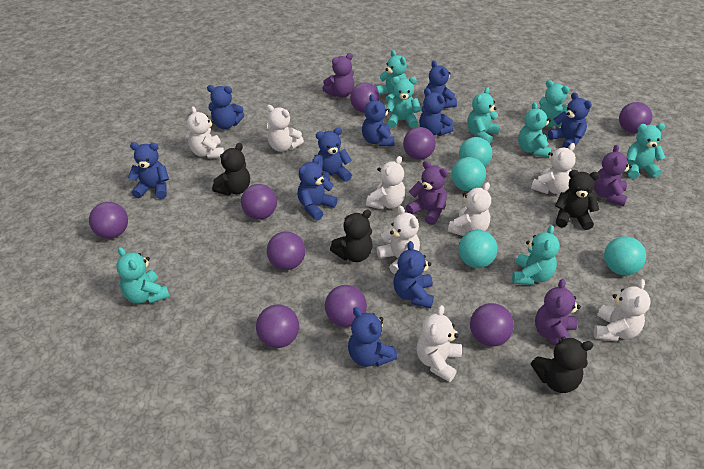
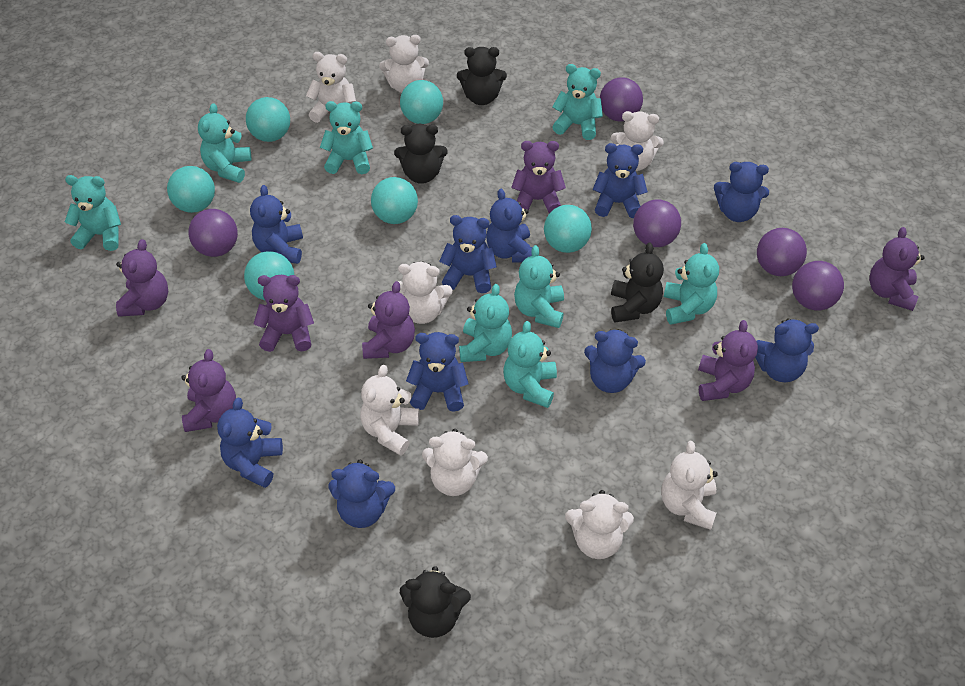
purple ball: 9 -> 5
purple teddy bear: 4 -> 7
turquoise ball: 4 -> 6

